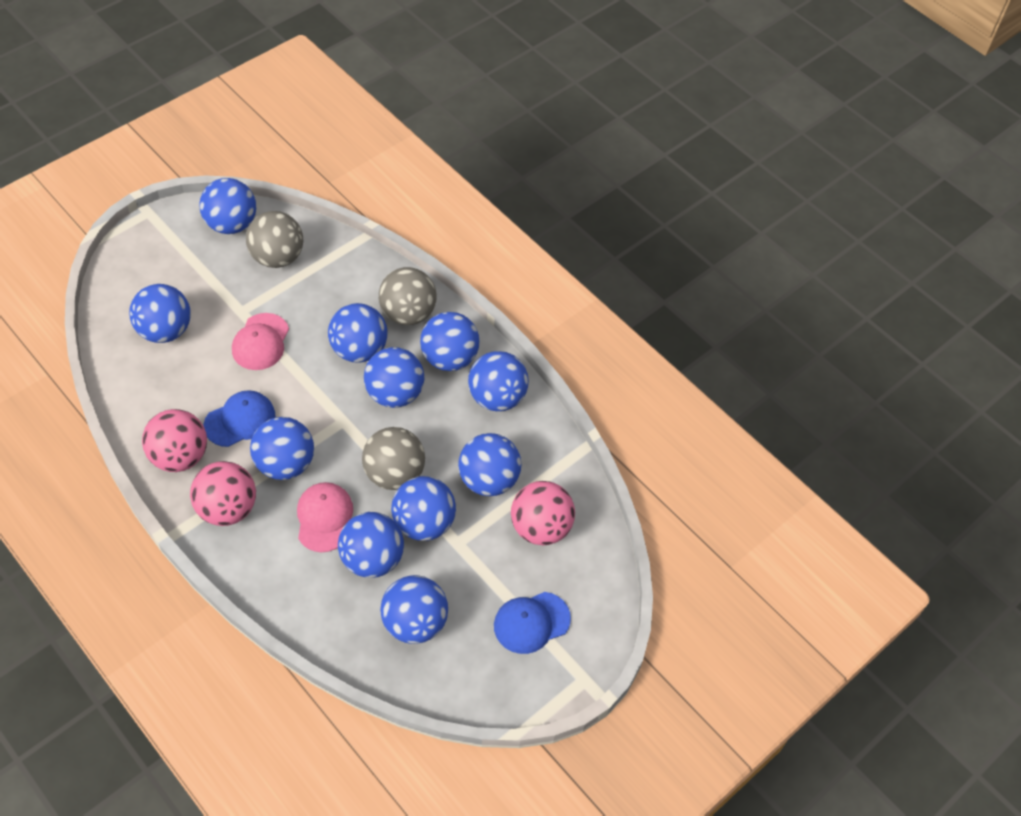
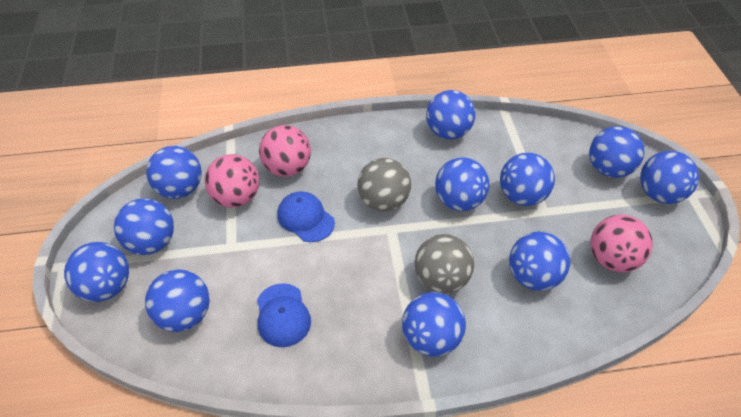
grey ball: 3 -> 2
pink cap: 2 -> 0

